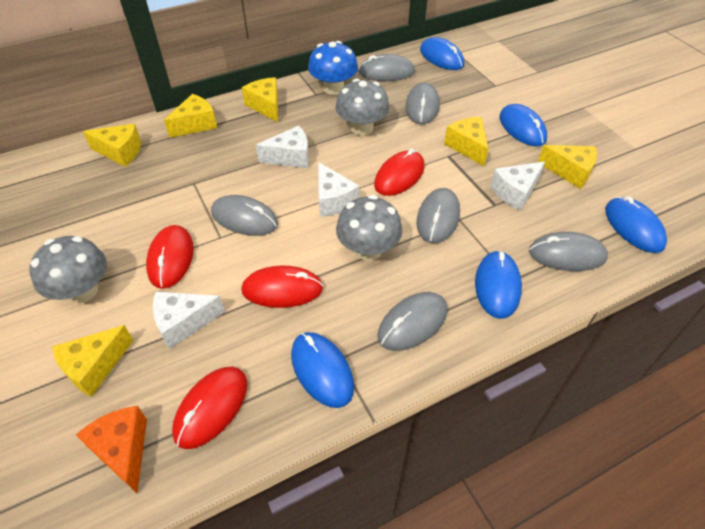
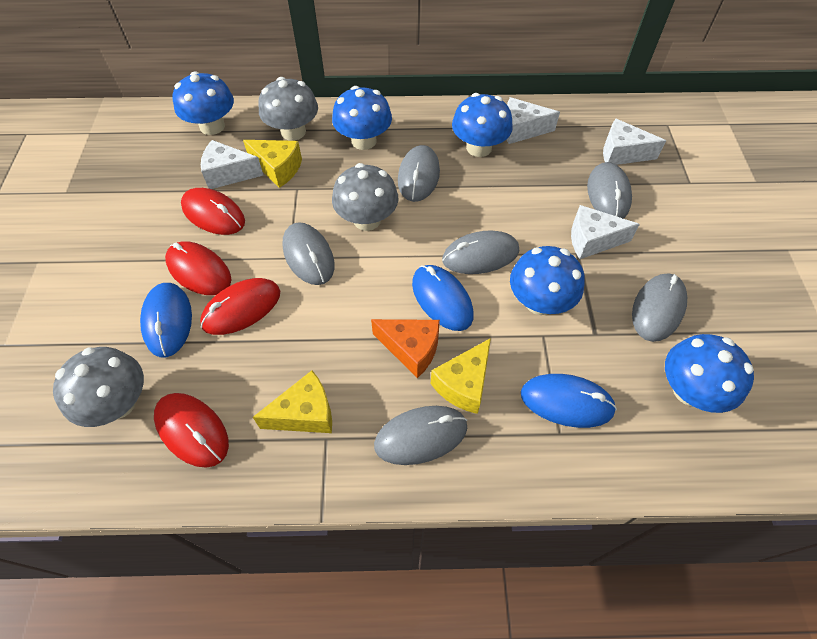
blue mouse: 5 -> 3
blue mushroom: 1 -> 5
yellow cheese: 6 -> 3

